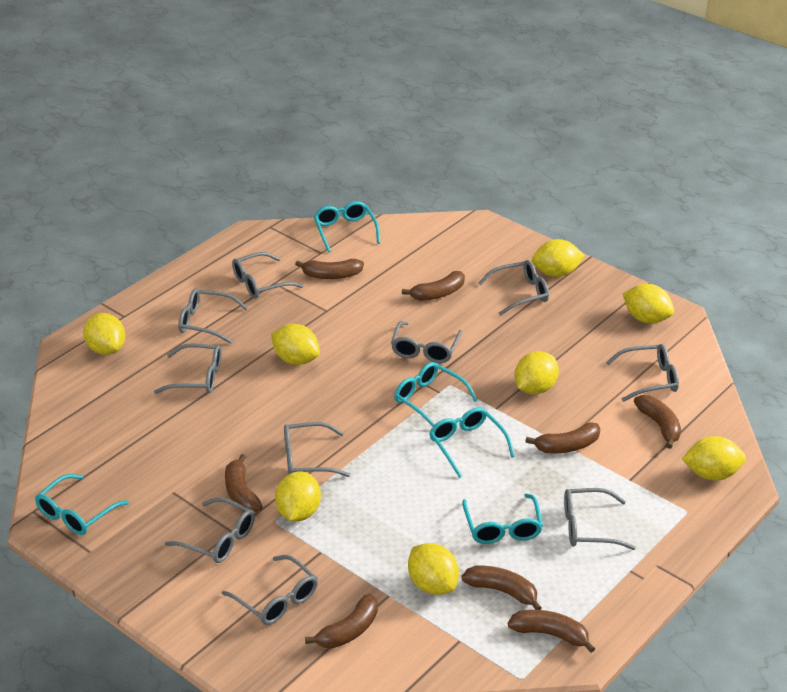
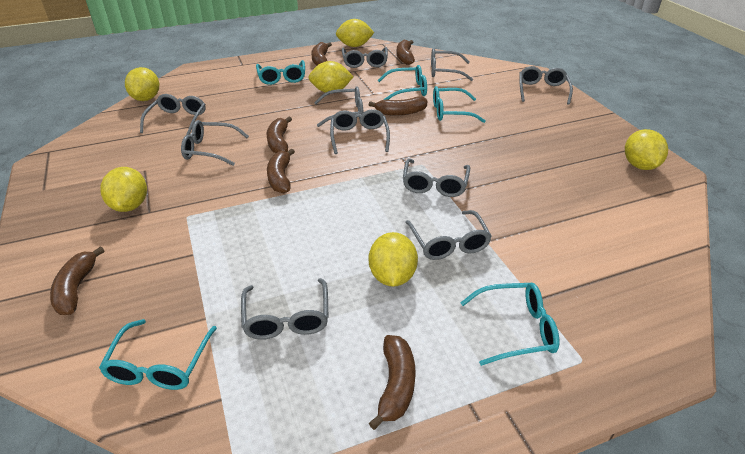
brown banana: 8 -> 7
yellow lemon: 8 -> 6

